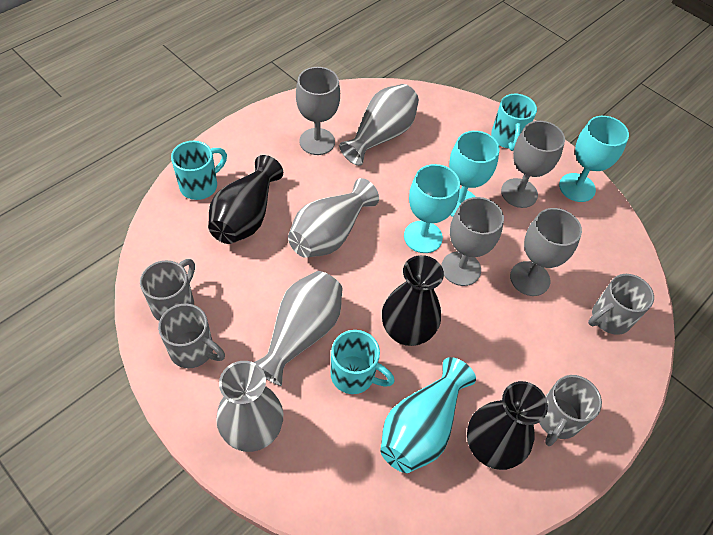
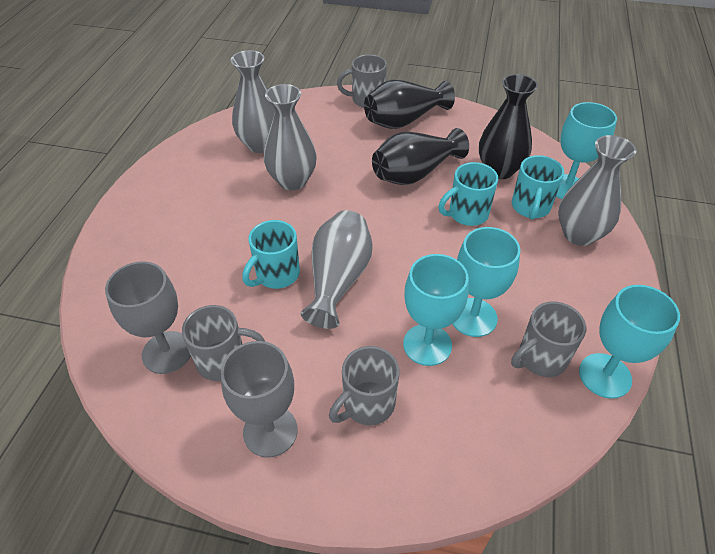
grey goblet: 4 -> 2
turquoise goblet: 3 -> 4
turquoise vase: 1 -> 0

